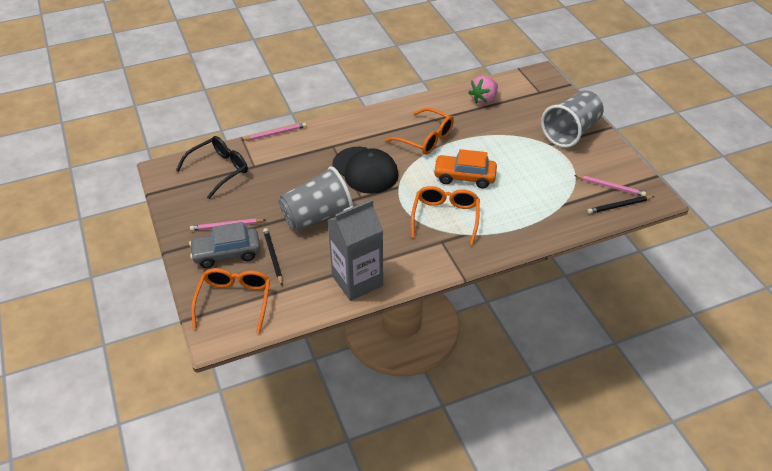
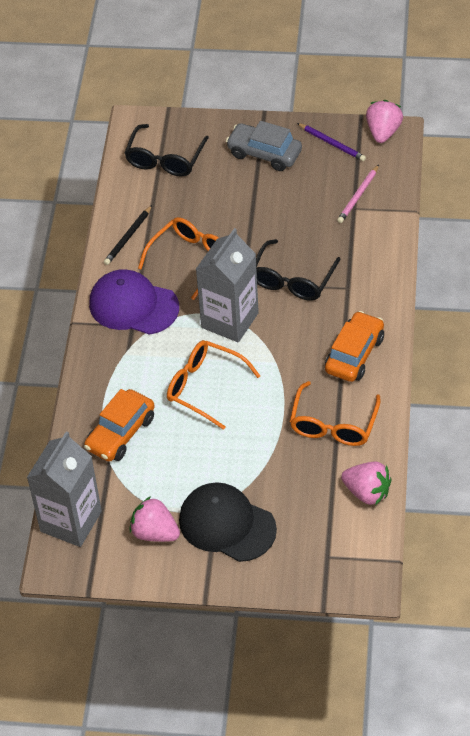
black glasses: 1 -> 2
black pencil: 2 -> 1
grey carton: 1 -> 2
grey cup: 2 -> 0
orange car: 1 -> 2
pink pencil: 3 -> 1
pink strawberry: 1 -> 3
purple cap: 0 -> 1
purple pencil: 0 -> 1

